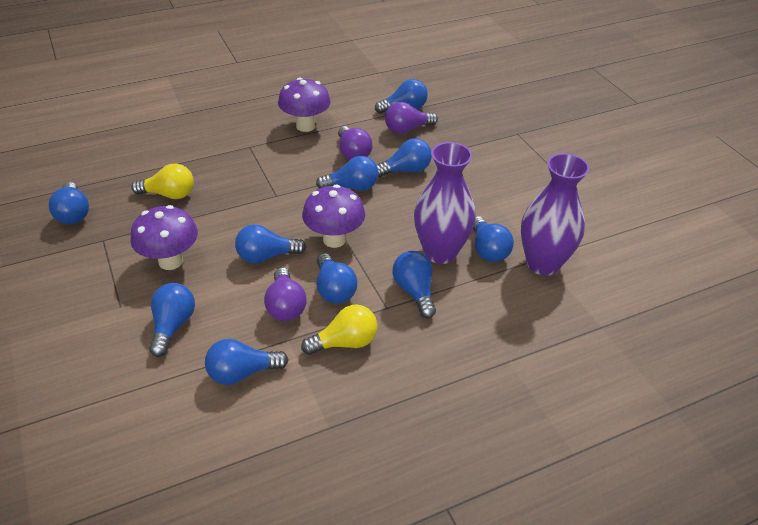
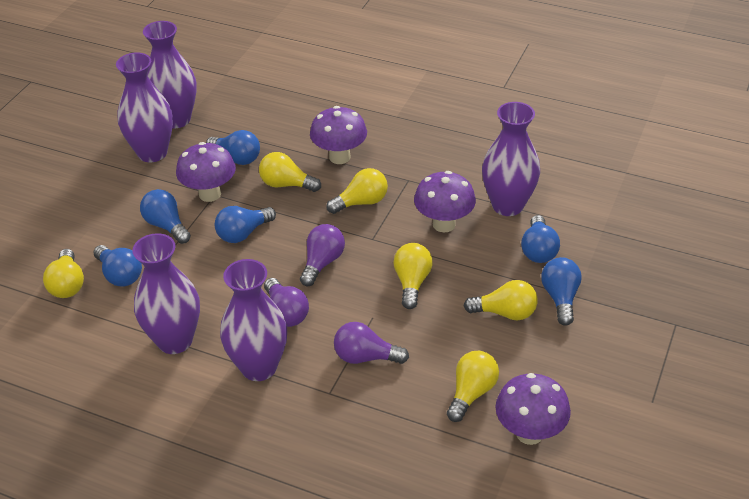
blue light bulb: 10 -> 6
purple mushroom: 3 -> 4
purple vase: 2 -> 5
yellow light bulb: 2 -> 6

